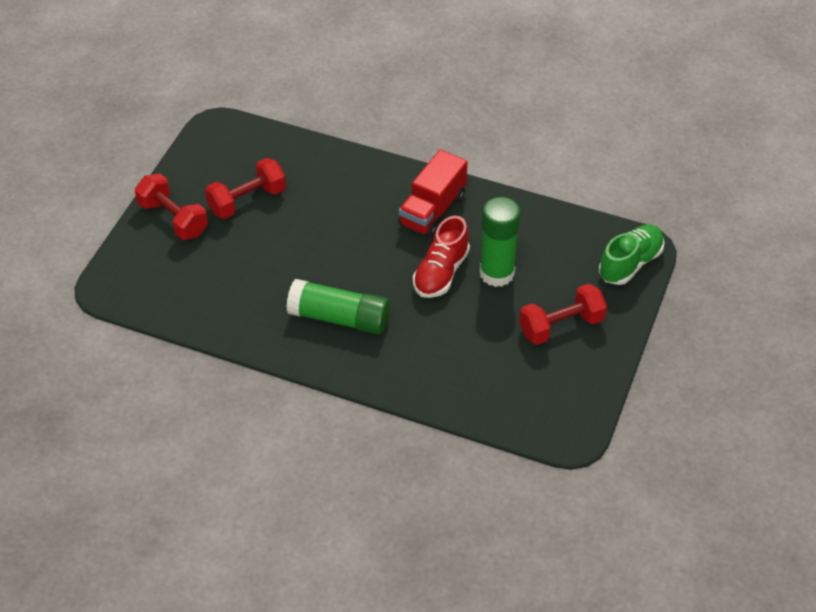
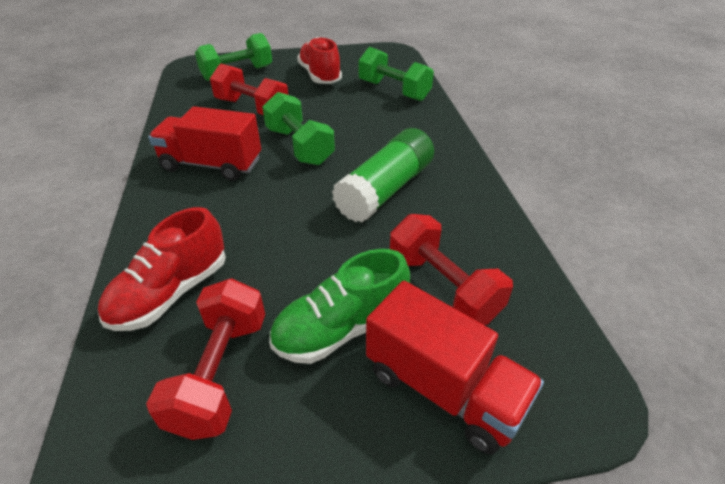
green dumbbell: 0 -> 3
green glue stick: 2 -> 1
red shoe: 1 -> 2
red truck: 1 -> 2

